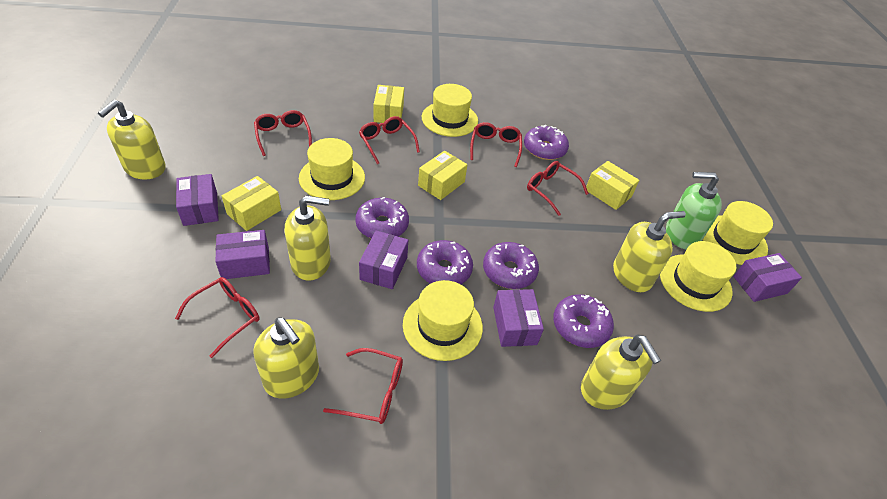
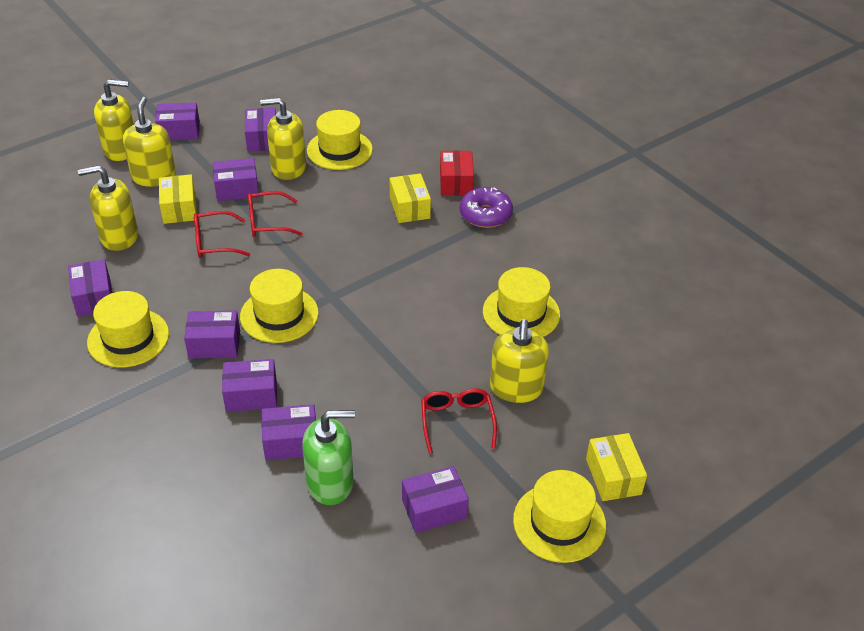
purple box: 5 -> 8
purple donut: 5 -> 1
red box: 0 -> 1
red glasses: 6 -> 3
yellow box: 4 -> 3

